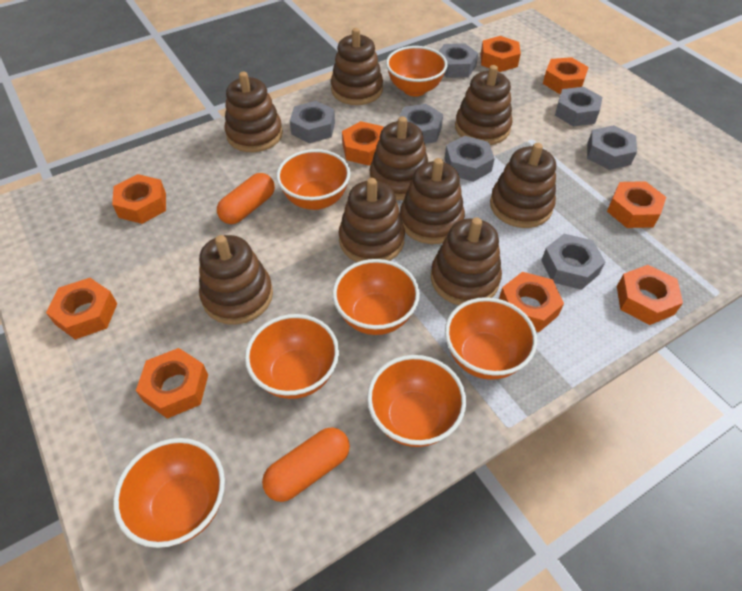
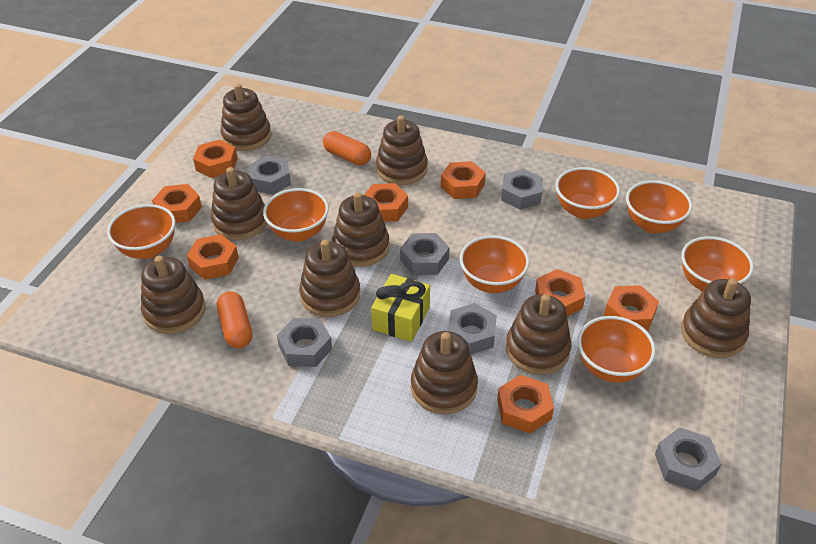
grey nut: 7 -> 6
orange nut: 9 -> 8
yellow gift: 0 -> 1

